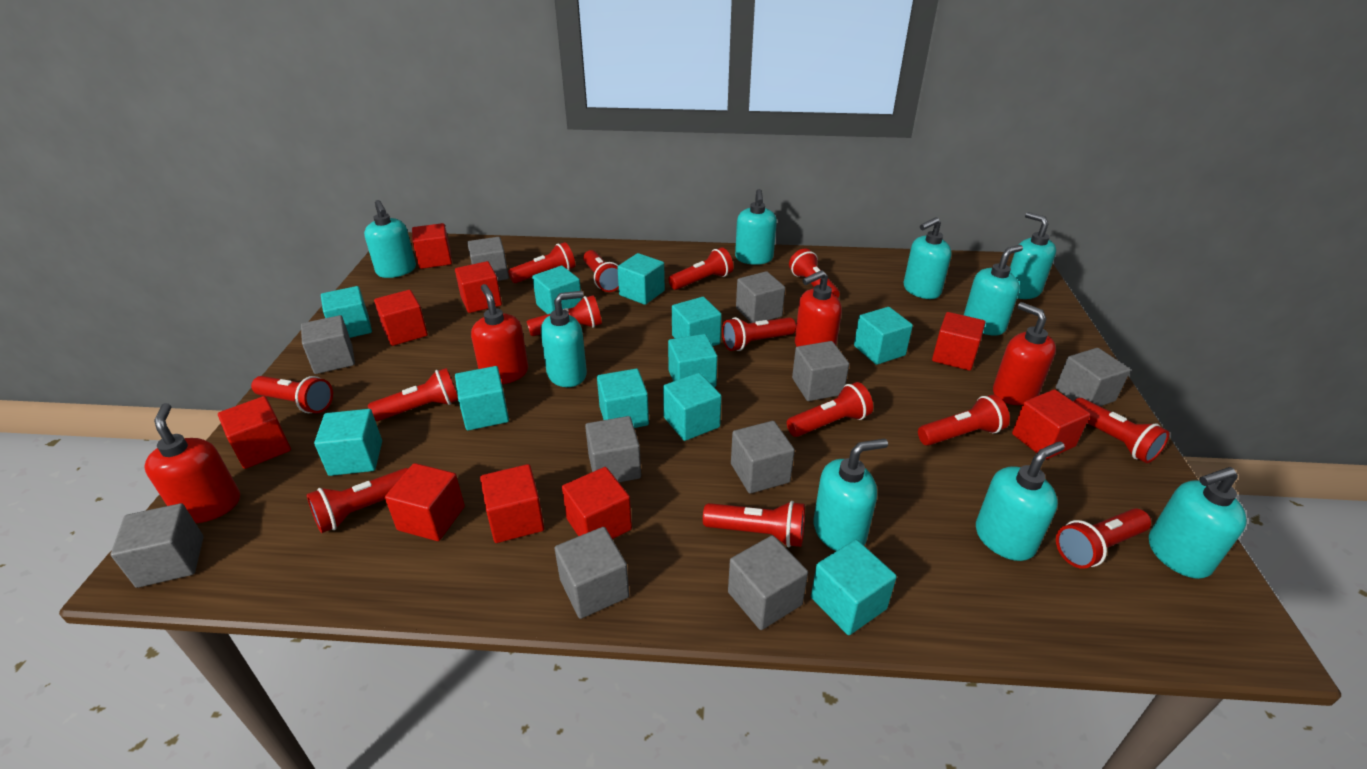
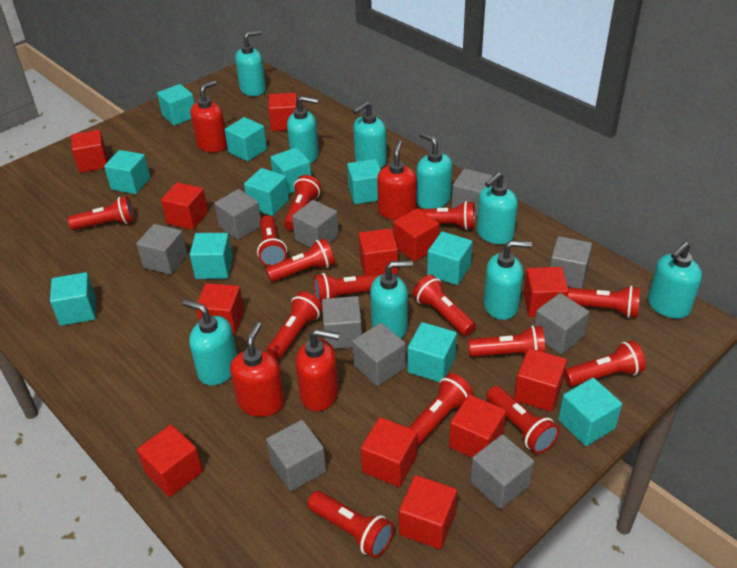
red cube: 9 -> 12

